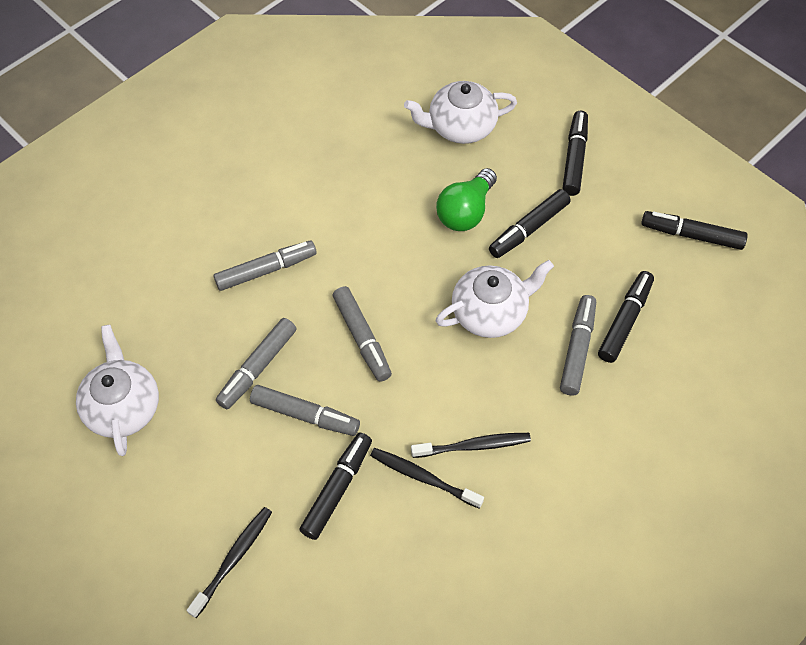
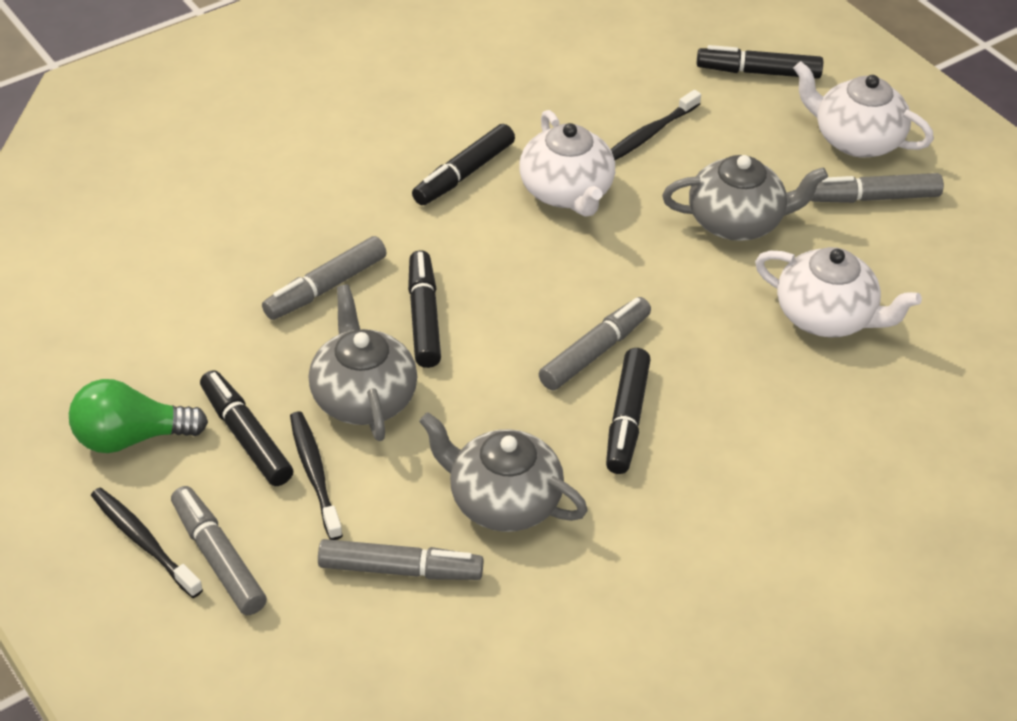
grey teapot: 0 -> 3

